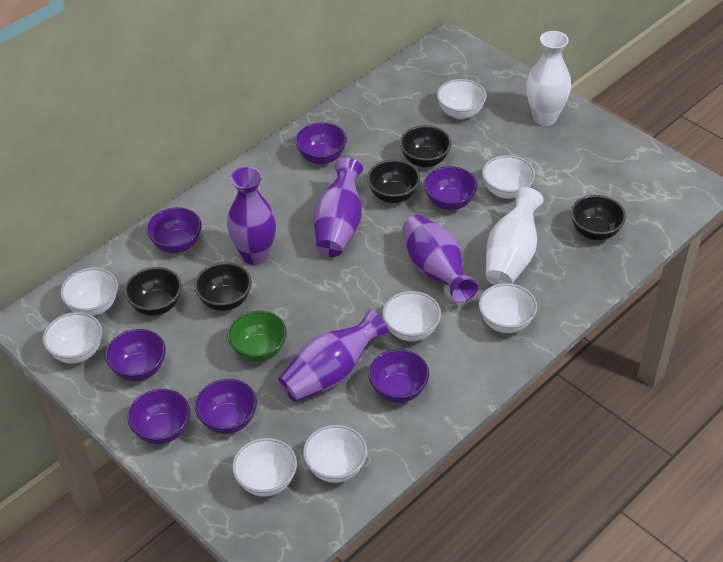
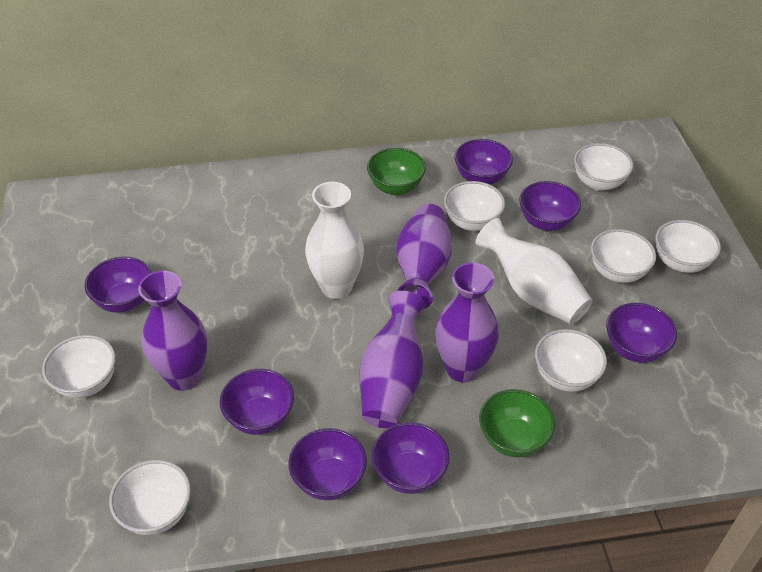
black bowl: 5 -> 0
green bowl: 1 -> 2
white bowl: 8 -> 7

